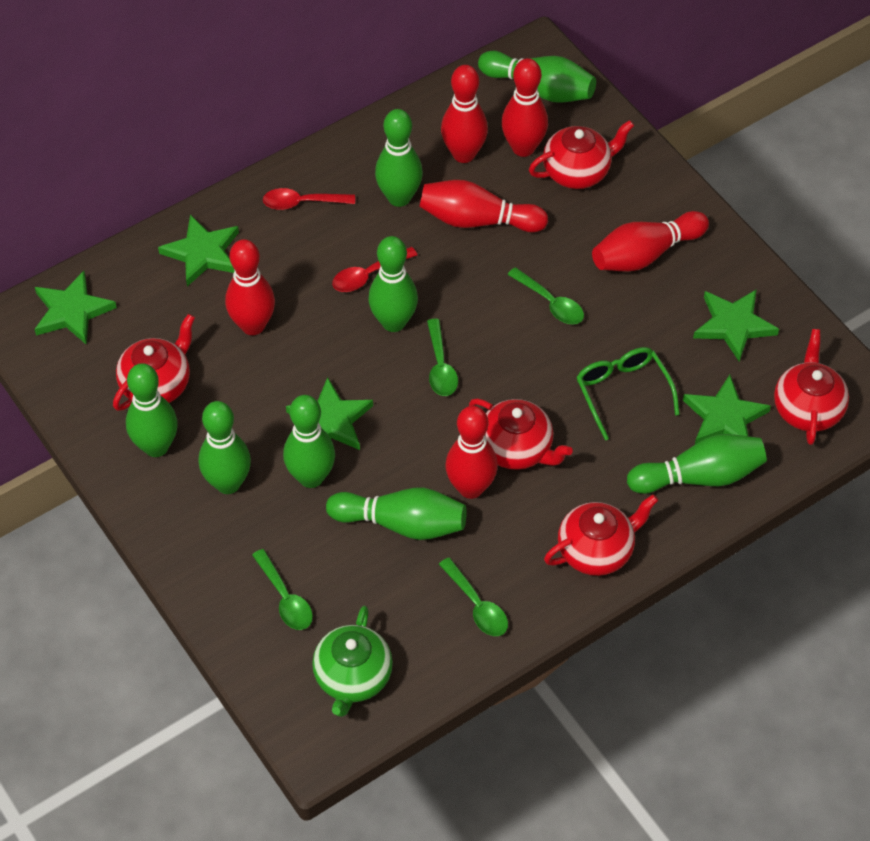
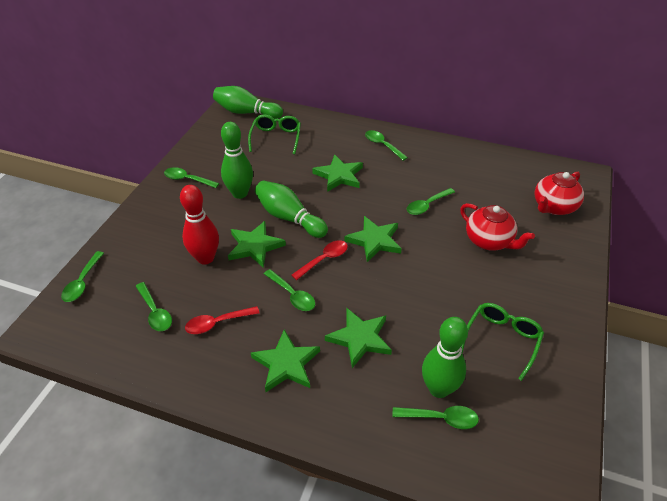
green bowling pin: 8 -> 4
green glasses: 1 -> 2
green spoon: 4 -> 7
green teapot: 1 -> 0
red bowling pin: 6 -> 1
red teapot: 5 -> 2

